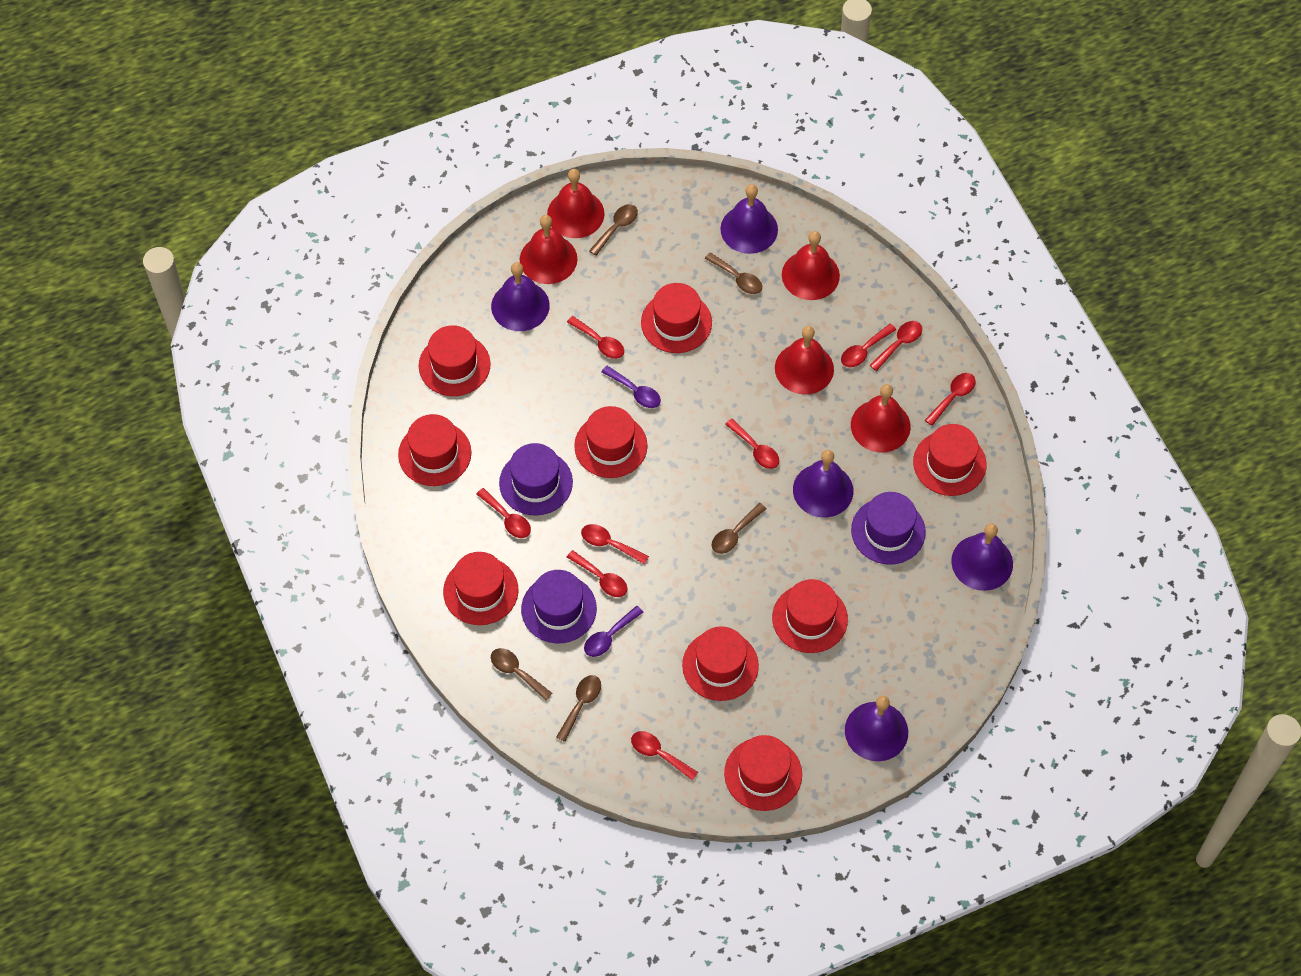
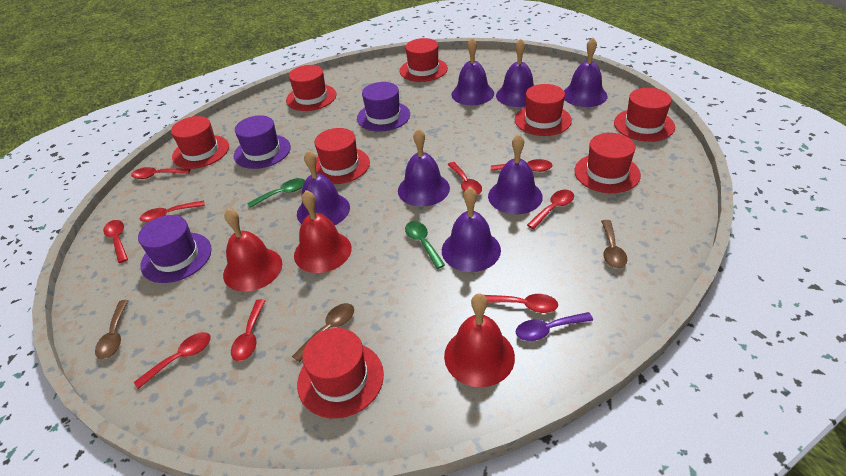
brown spoon: 5 -> 3
green spoon: 0 -> 2
purple bell: 5 -> 7
purple spoon: 2 -> 1
red bell: 5 -> 3
red hat: 9 -> 8

